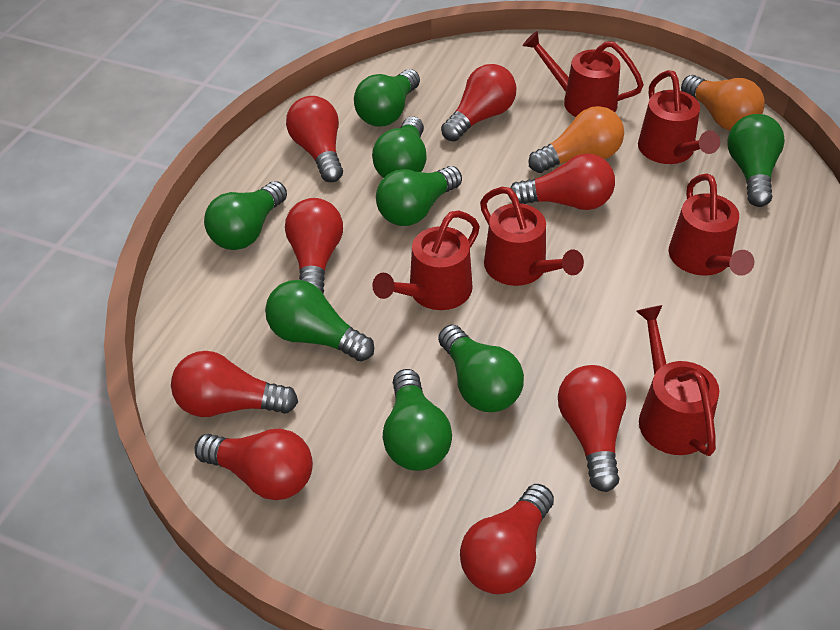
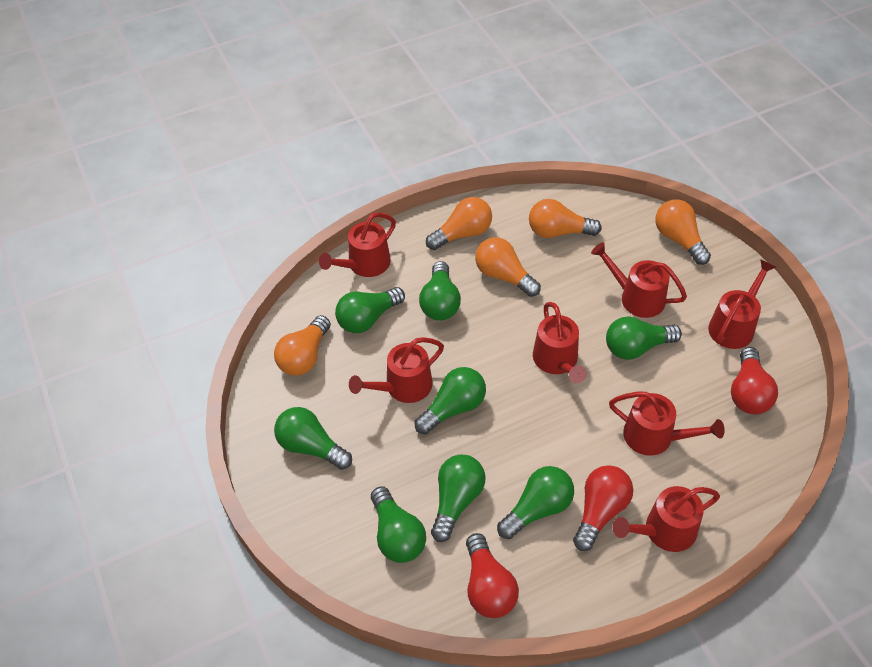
orange light bulb: 2 -> 5
red light bulb: 8 -> 3
red watering can: 6 -> 7

